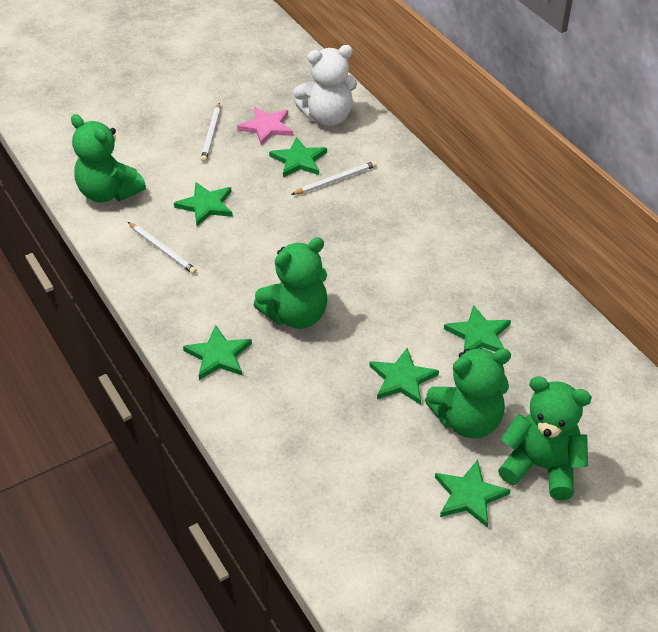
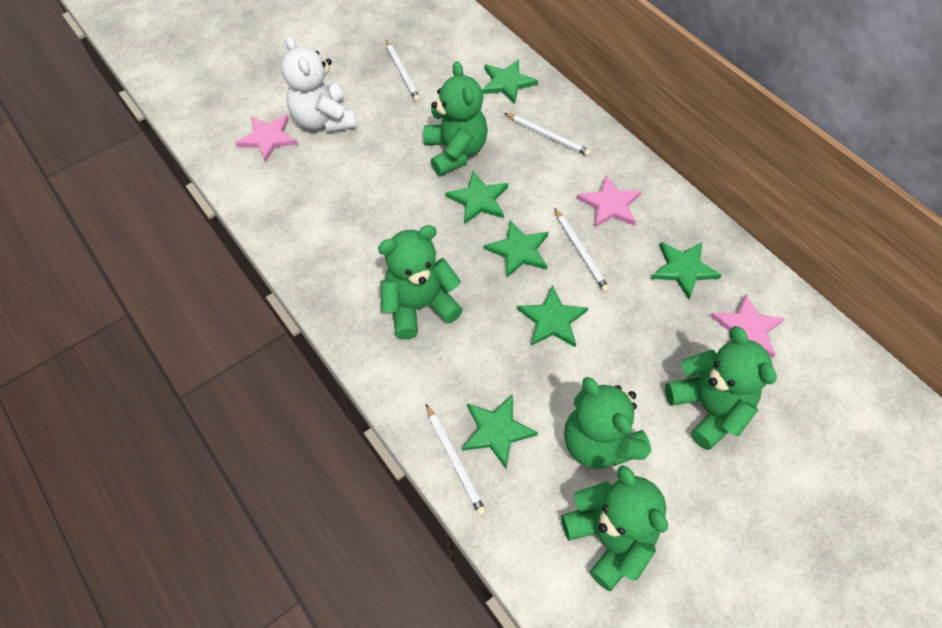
green teddy bear: 4 -> 5
pink star: 1 -> 3
white pencil: 3 -> 4

